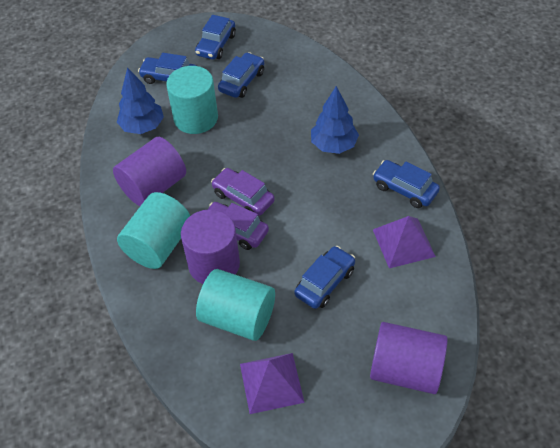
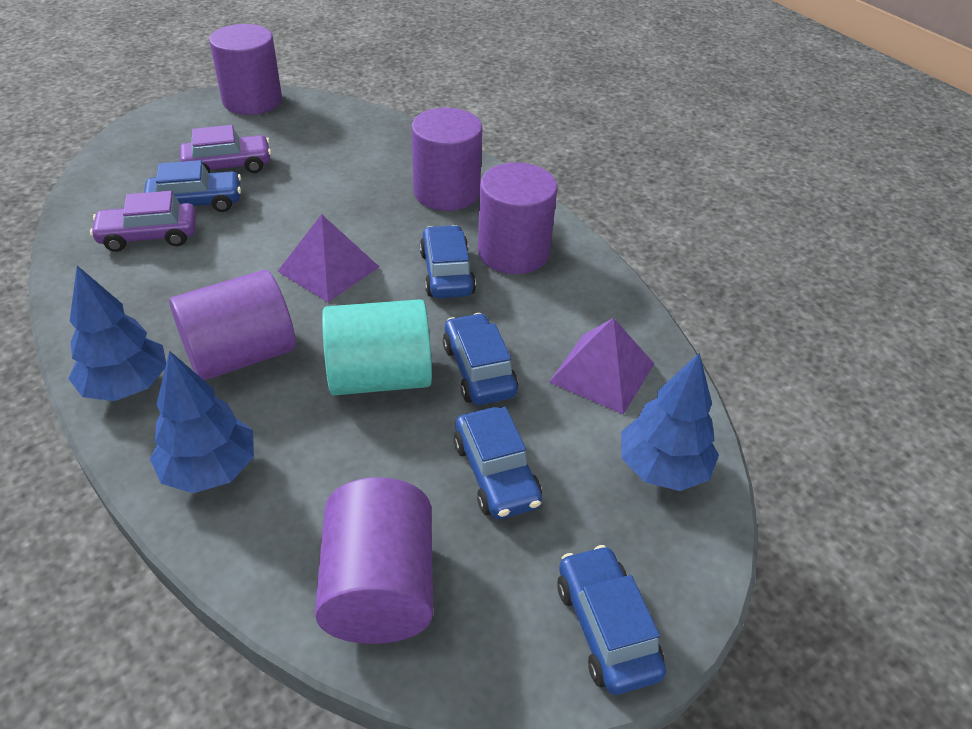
blue tree: 2 -> 3
purple cylinder: 3 -> 5
turquoise cylinder: 3 -> 1

